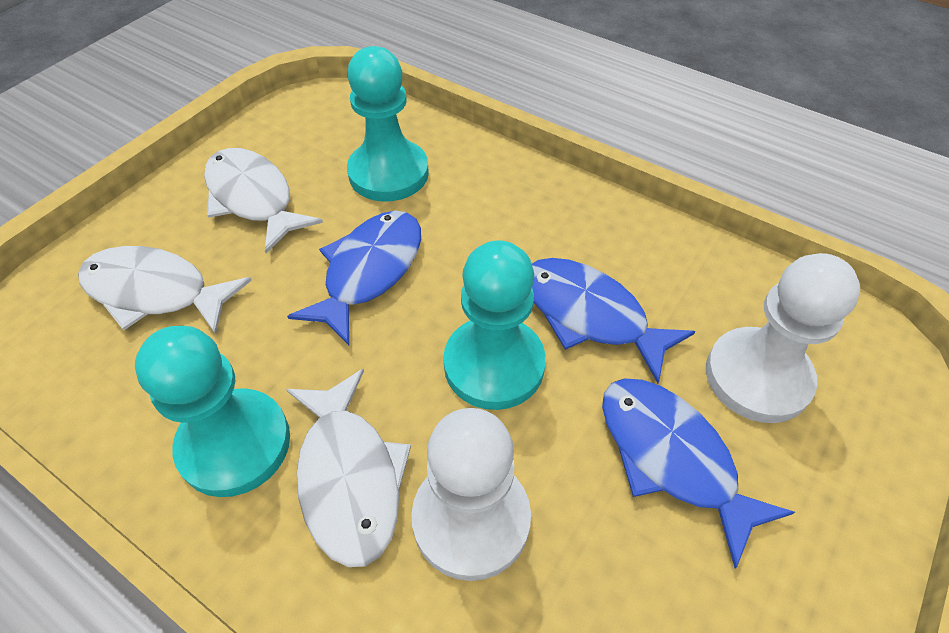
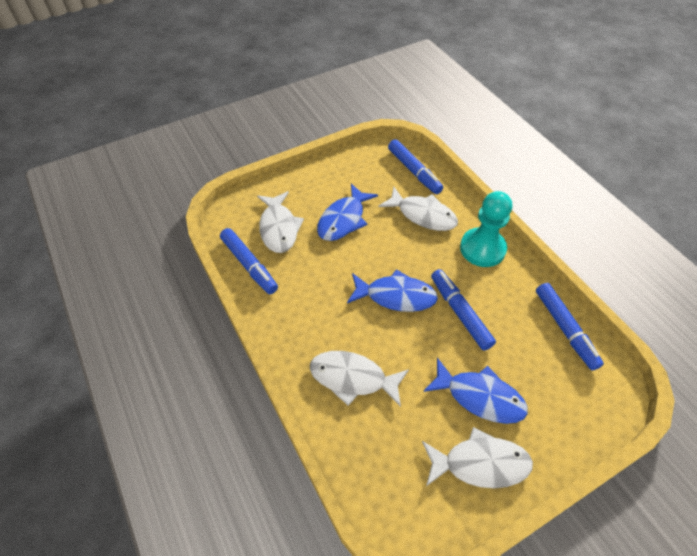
blue marker: 0 -> 4
turquoise pawn: 3 -> 1
white fish: 3 -> 4
white pawn: 2 -> 0

